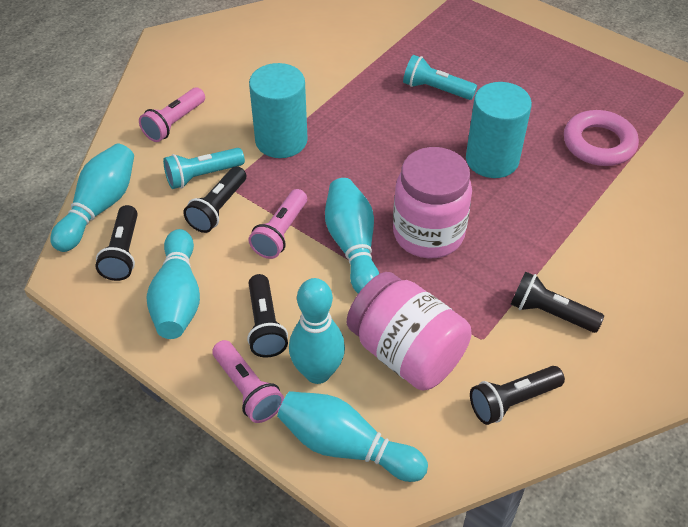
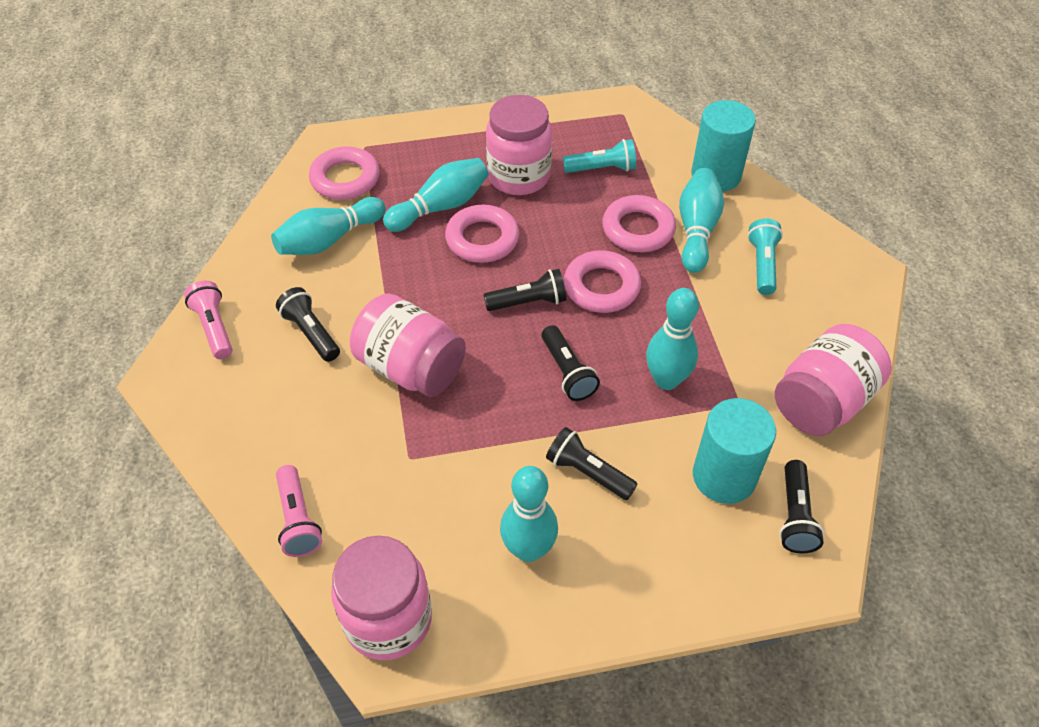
pink flashlight: 3 -> 2
pink jar: 2 -> 4
pink ring: 1 -> 4

